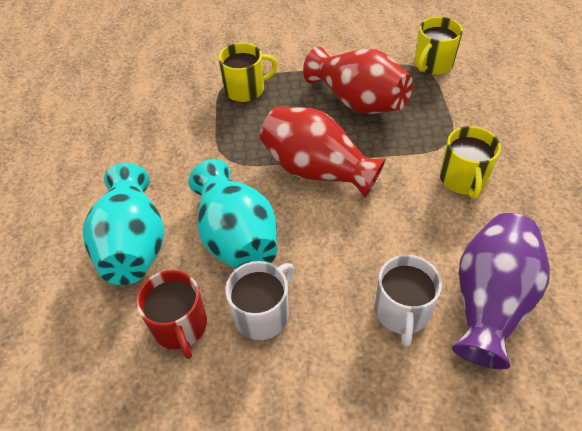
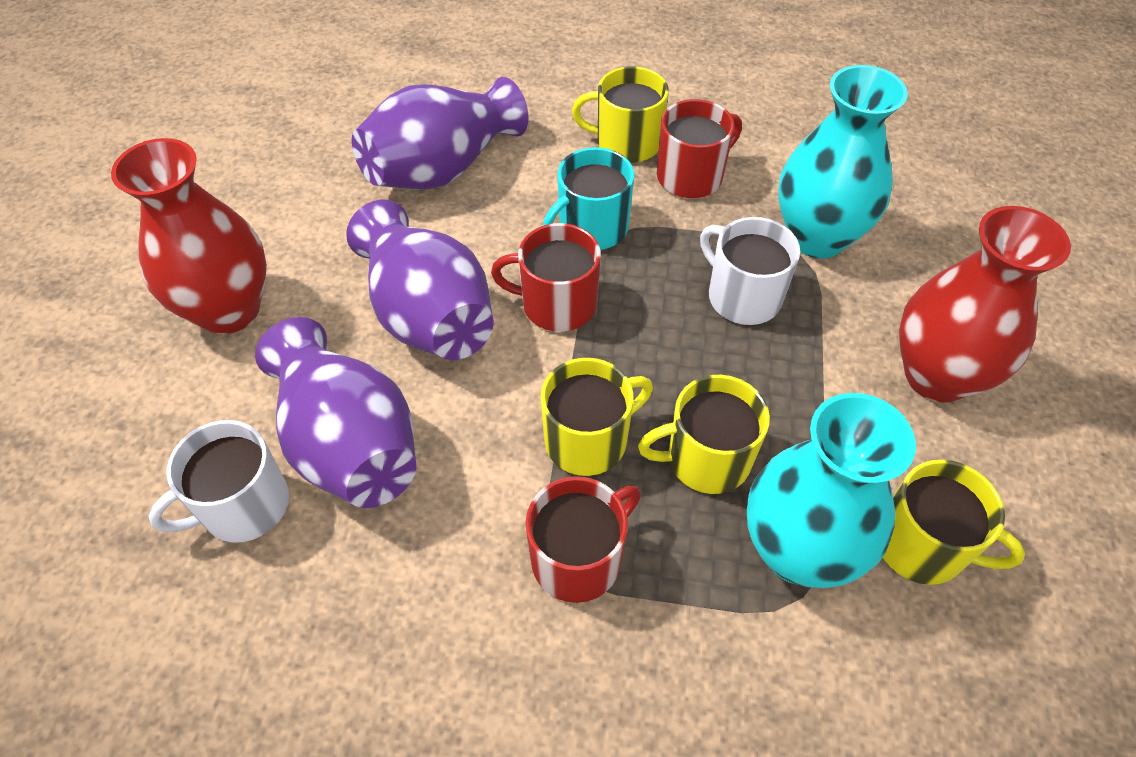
purple vase: 1 -> 3
red mug: 1 -> 3
turquoise mug: 0 -> 1
yellow mug: 3 -> 4

